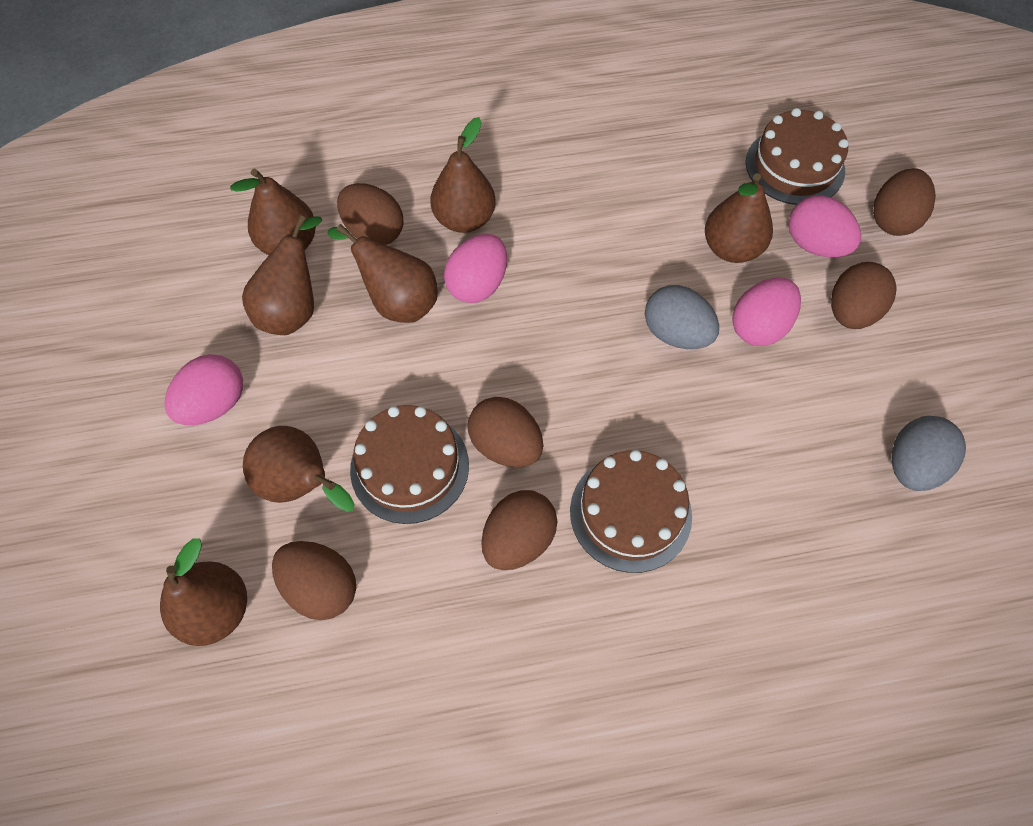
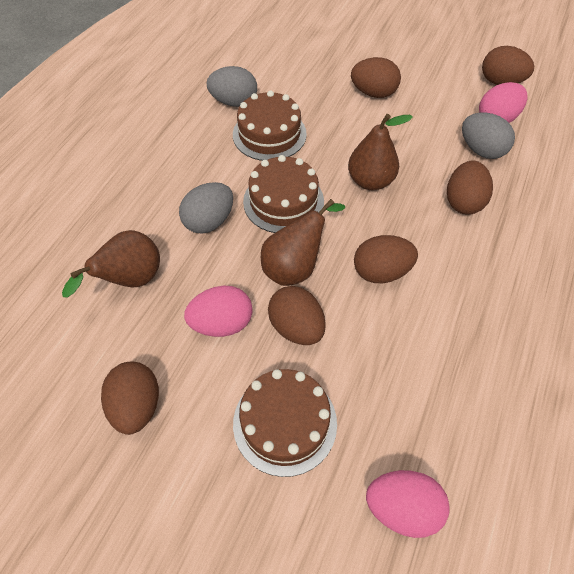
brown pear: 7 -> 3
grey egg: 2 -> 3
pink egg: 4 -> 3

